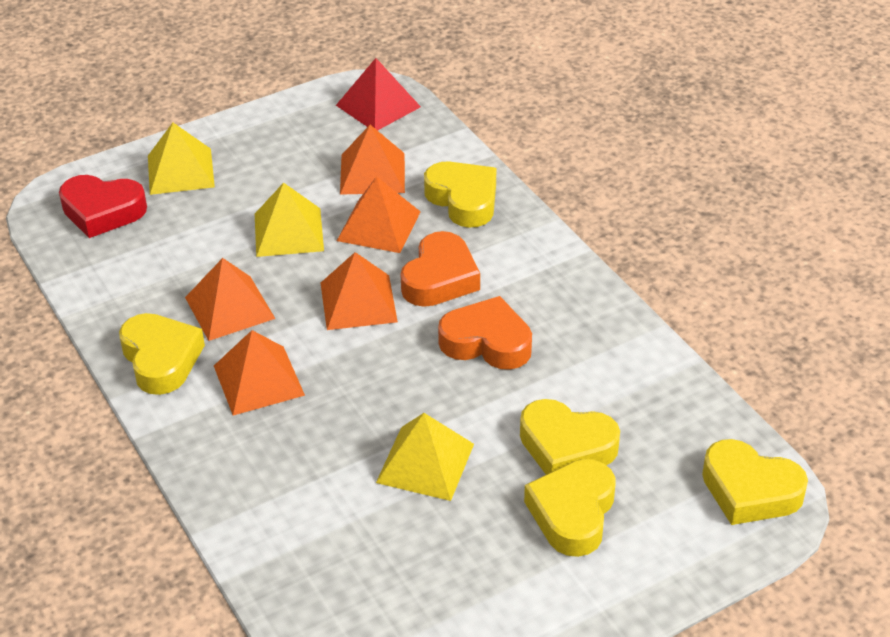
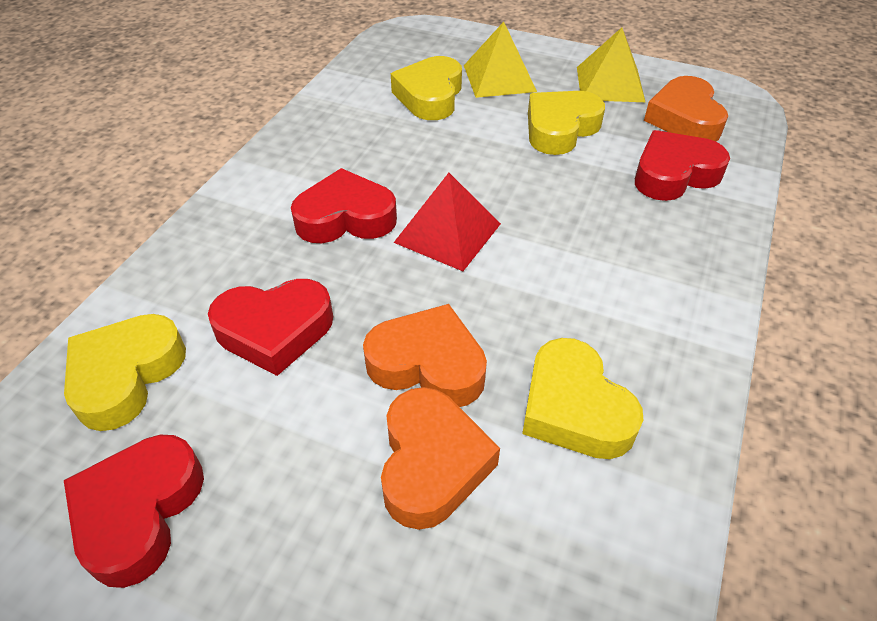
orange heart: 2 -> 3
orange pyramid: 5 -> 0
red heart: 1 -> 4
yellow heart: 5 -> 4
yellow pyramid: 3 -> 2

